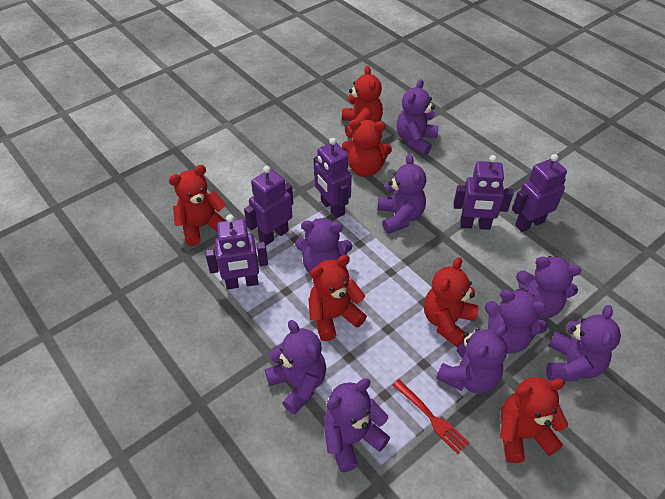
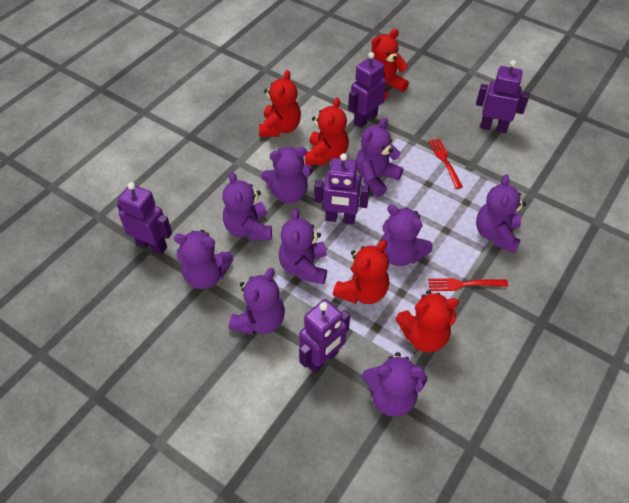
red fork: 1 -> 2
red teddy bear: 6 -> 5

